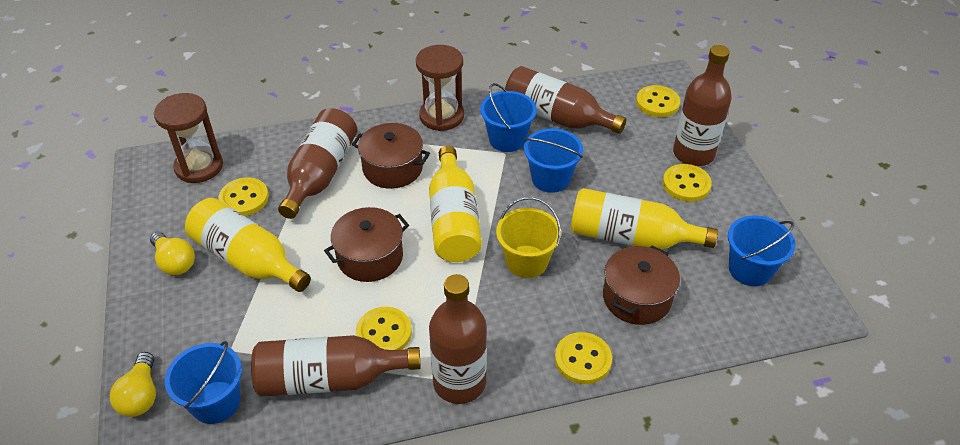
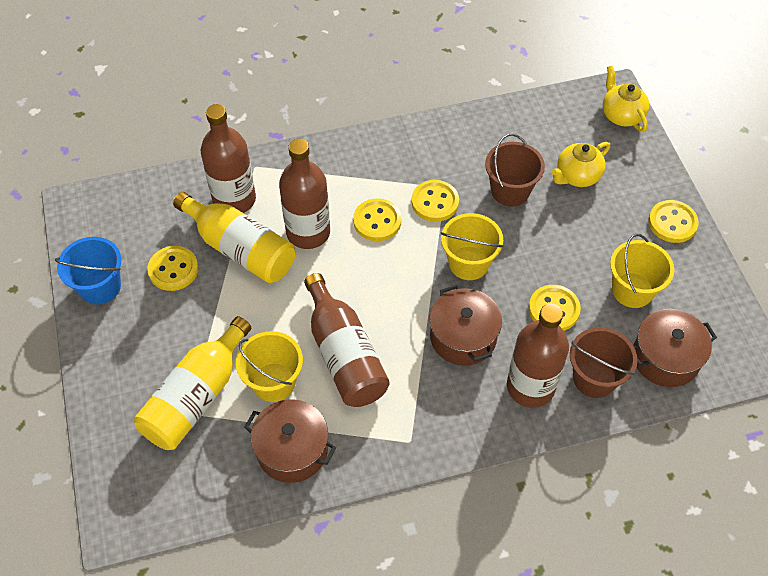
blue bucket: 4 -> 1
brown bottle: 5 -> 4
brown bucket: 0 -> 2
brown hourglass: 2 -> 0
yellow bottle: 3 -> 2
yellow bucket: 1 -> 3
yellow light bulb: 2 -> 0
yellow teapot: 0 -> 2

